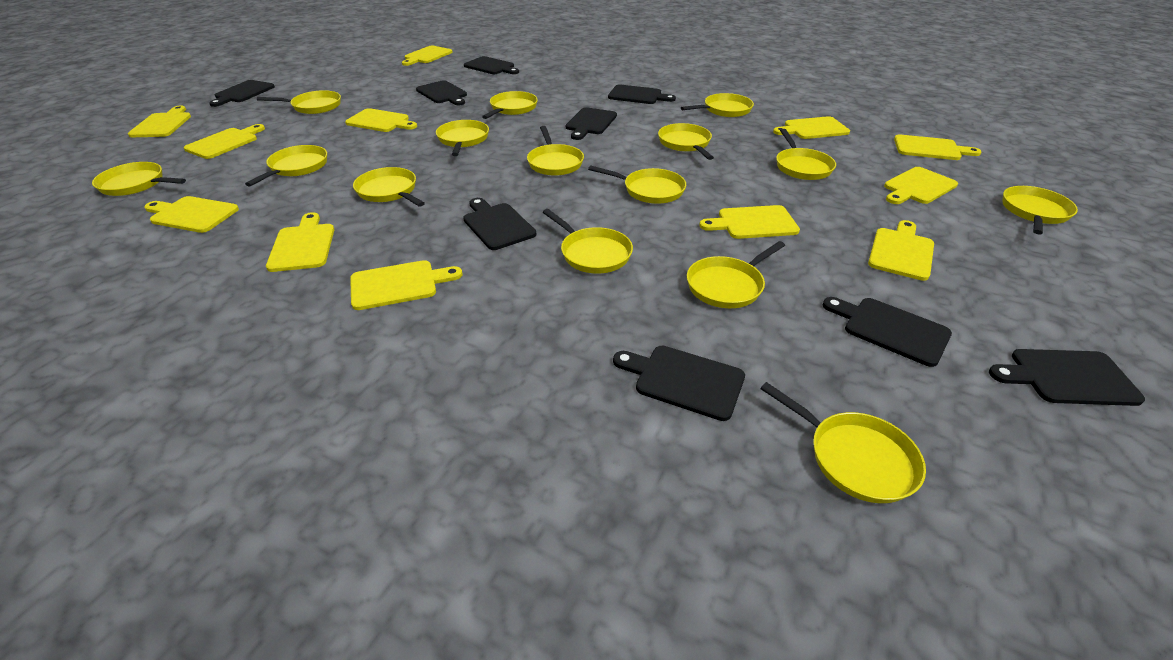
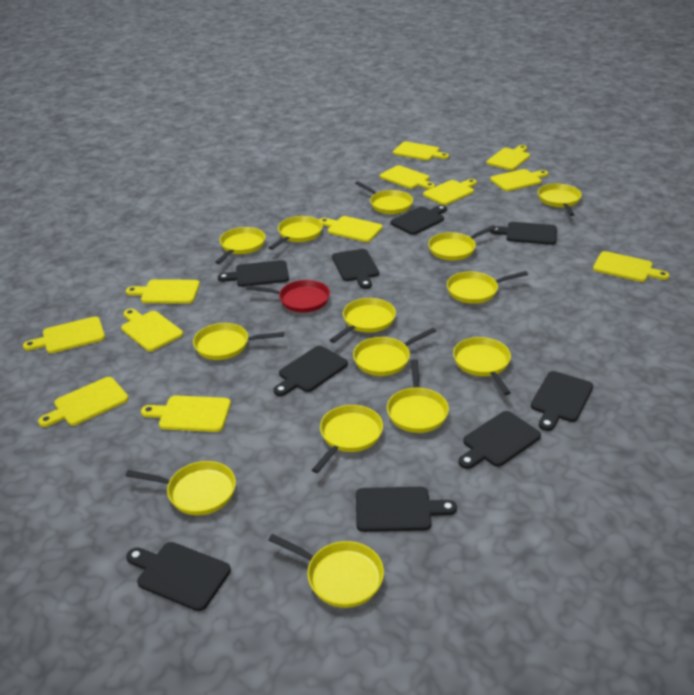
red pan: 0 -> 1
yellow pan: 15 -> 14

